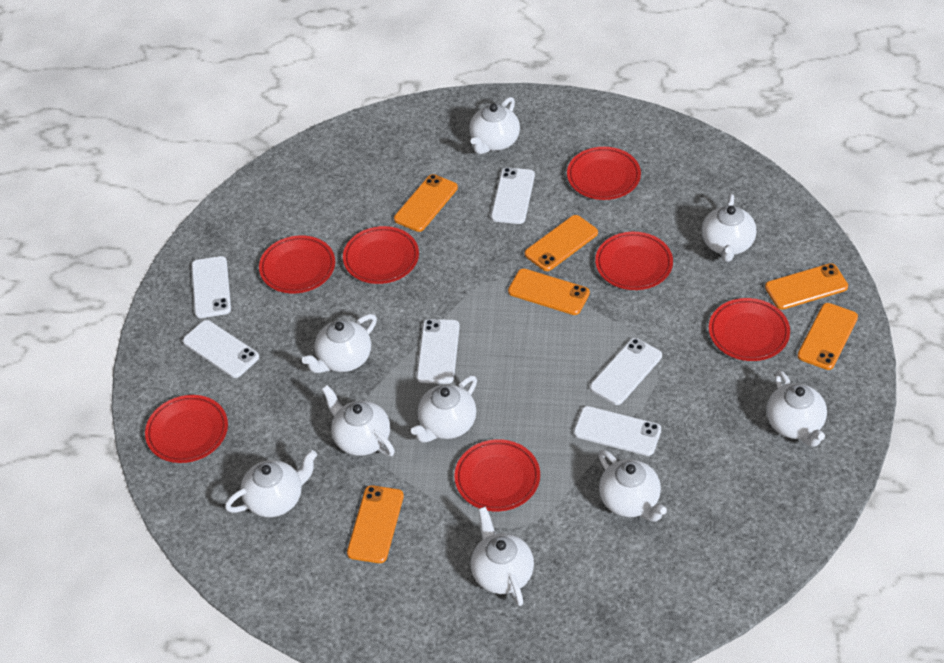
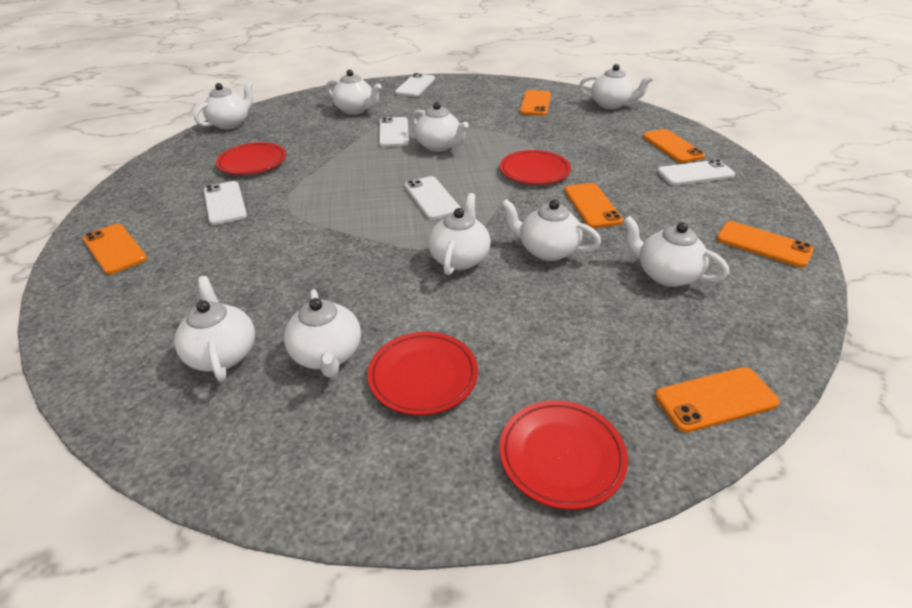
red plate: 7 -> 4
white phone: 6 -> 5

